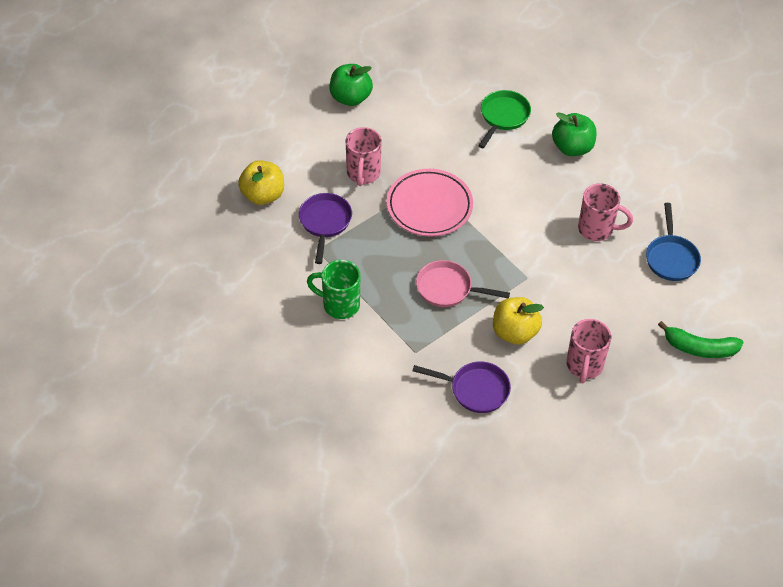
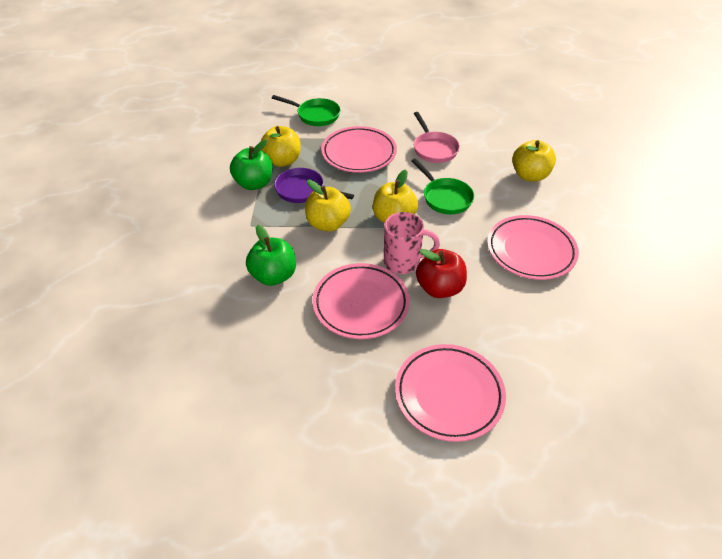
blue pan: 1 -> 0
green banana: 1 -> 0
green mug: 1 -> 0
green pan: 1 -> 2
pink mug: 3 -> 1
pink plate: 1 -> 4
purple pan: 2 -> 1
red apple: 0 -> 1
yellow apple: 2 -> 4

